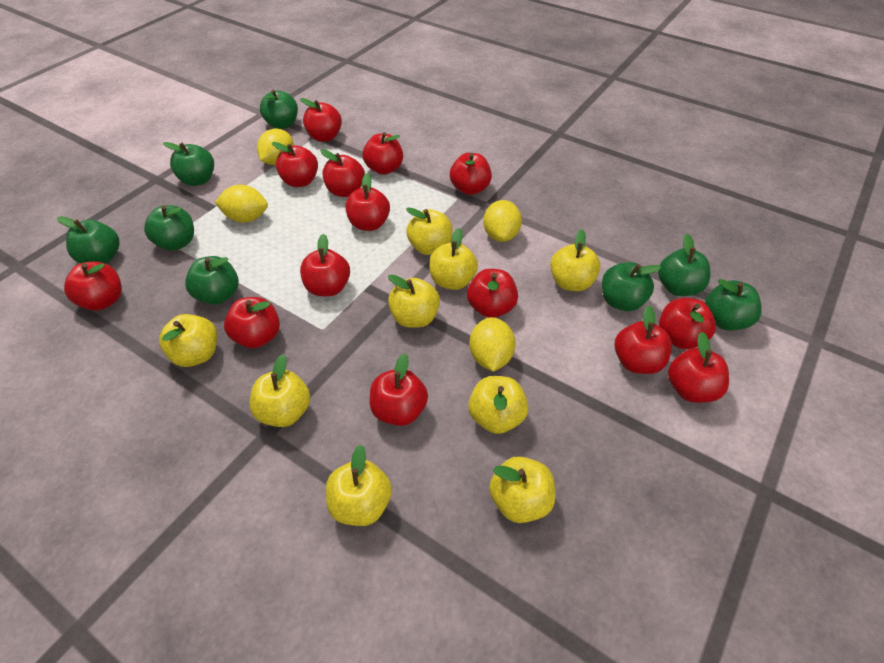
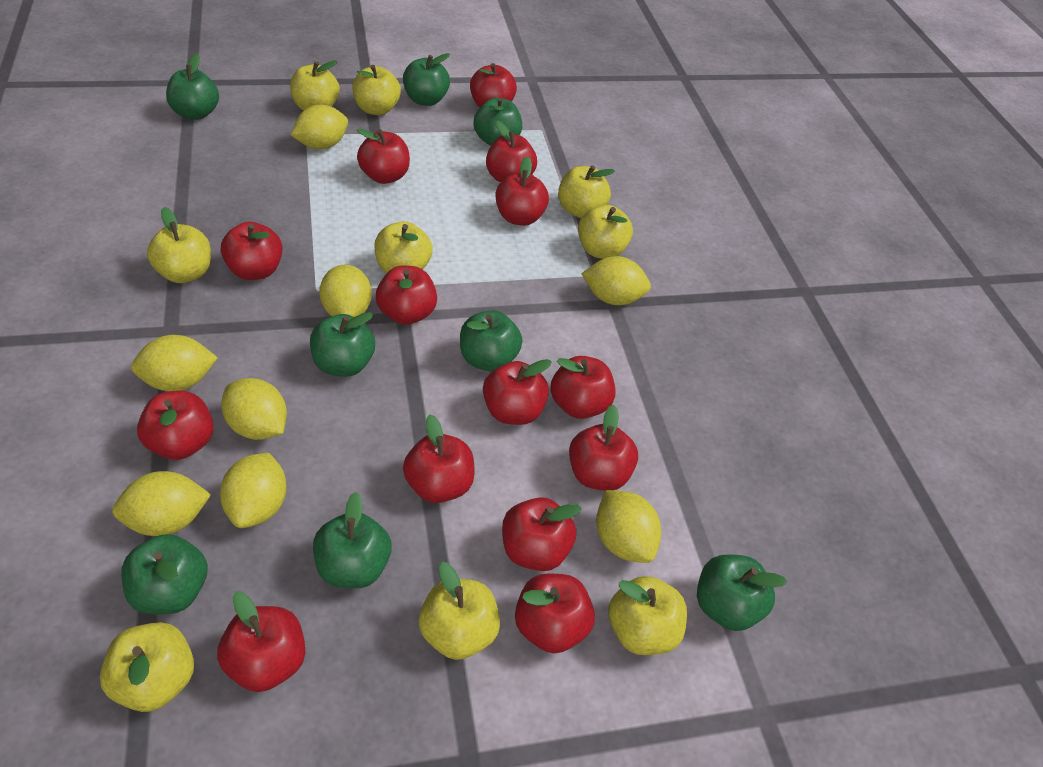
yellow lemon: 4 -> 8

